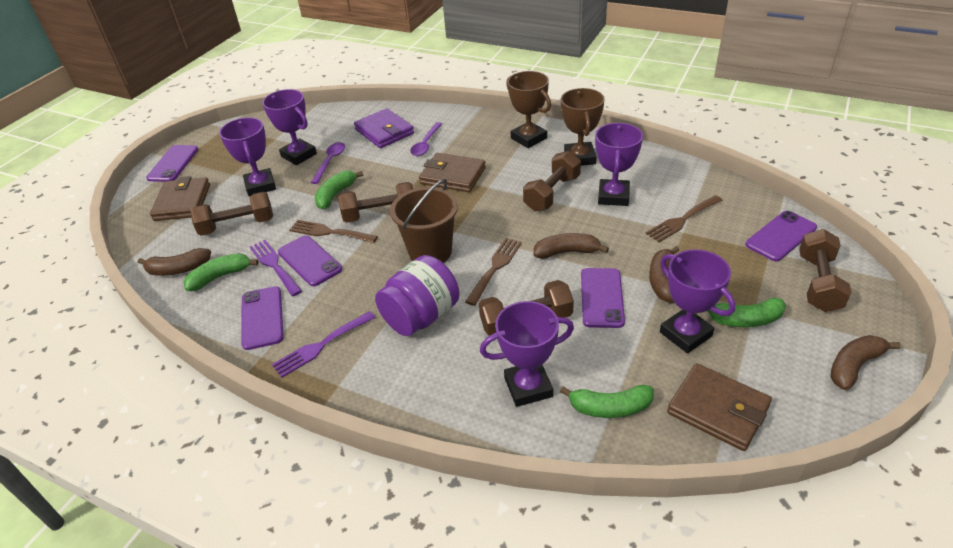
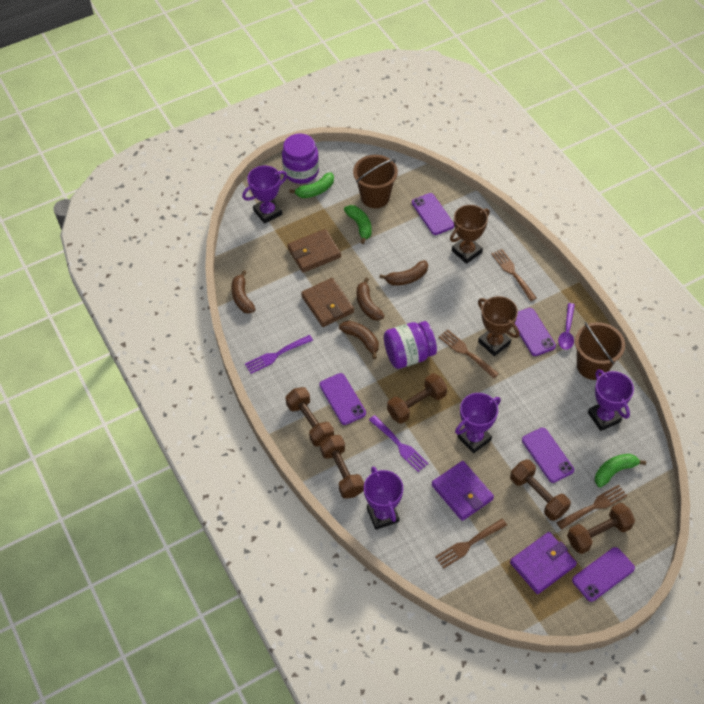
brown bucket: 1 -> 2
brown fork: 3 -> 4
brown wallet: 3 -> 2
green banana: 4 -> 3
purple jar: 1 -> 2
purple spoon: 2 -> 1
purple trophy: 5 -> 4
purple wallet: 1 -> 2

